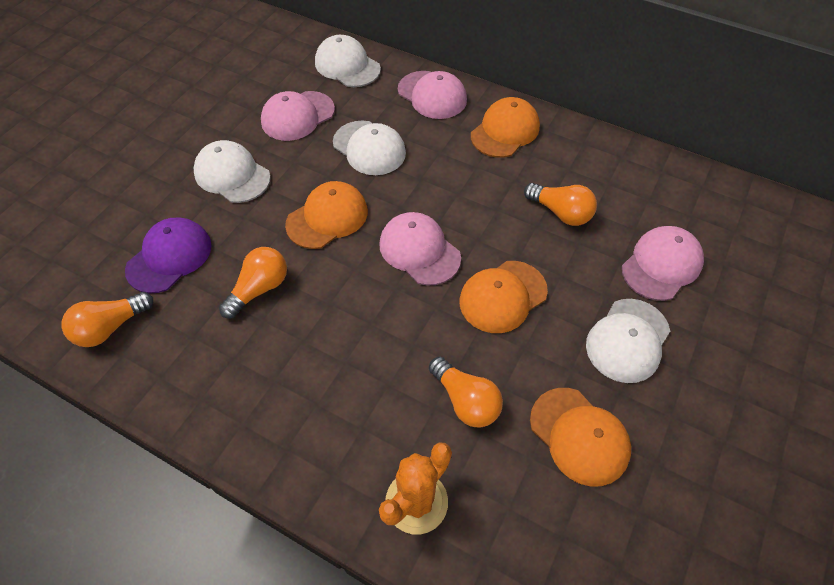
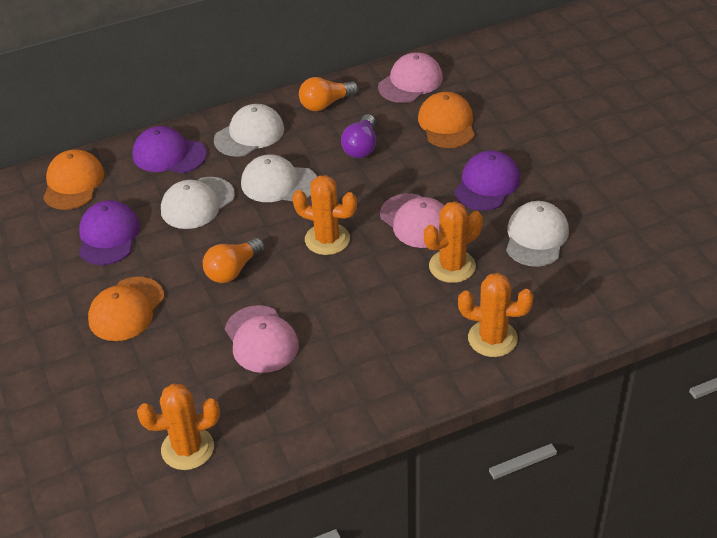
orange cactus: 1 -> 4
orange cap: 4 -> 3
orange light bulb: 4 -> 2
pink cap: 4 -> 3
purple cap: 1 -> 3
purple light bulb: 0 -> 1

